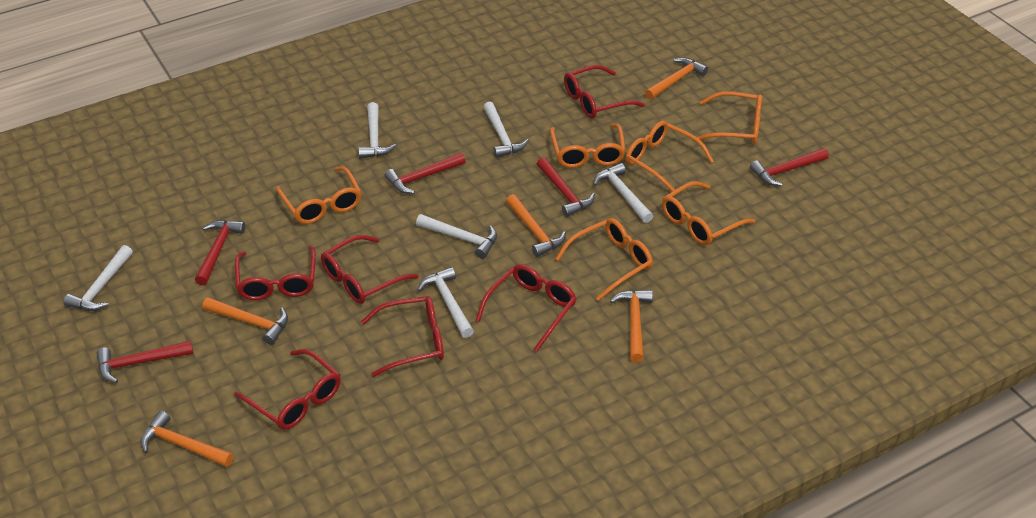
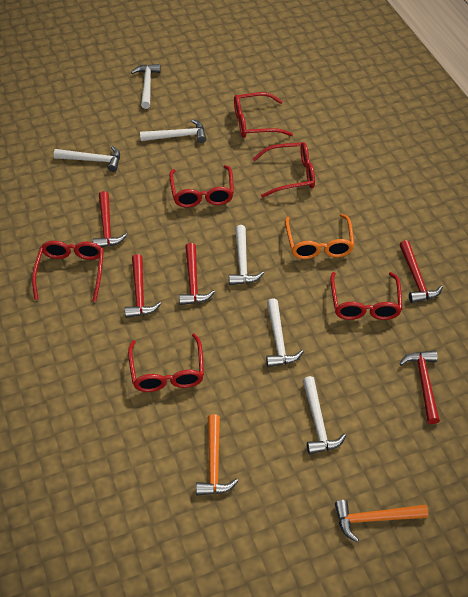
orange glasses: 6 -> 1
orange hammer: 5 -> 2

